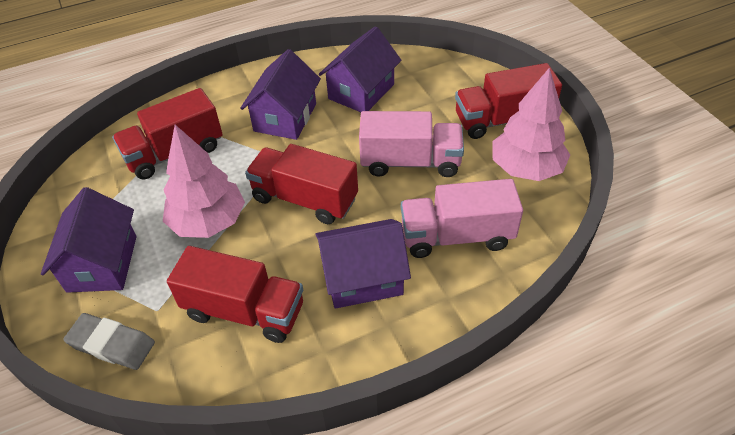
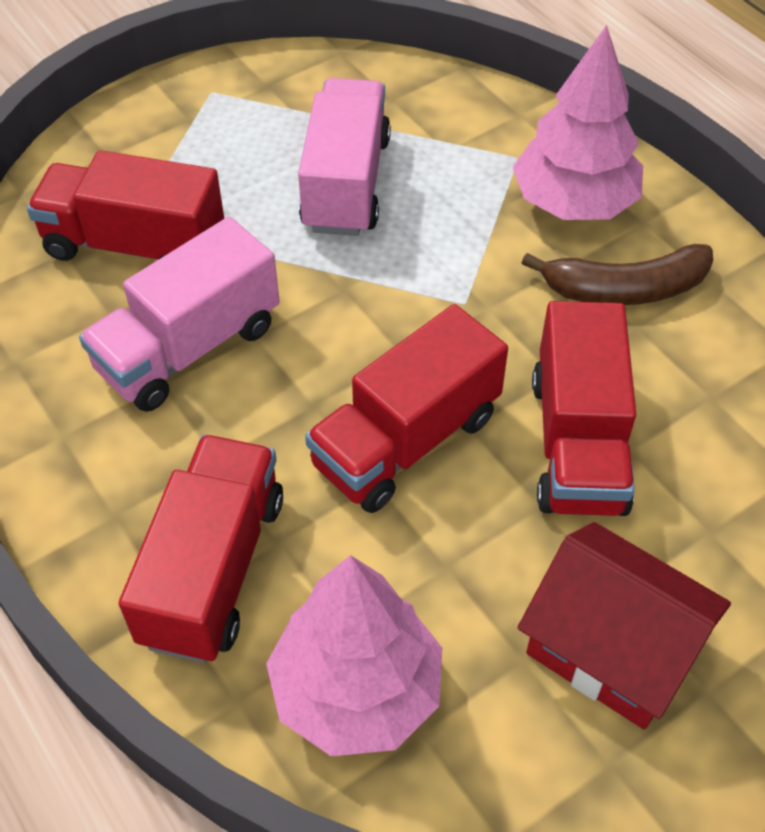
brown banana: 0 -> 1
grey eraser: 1 -> 0
purple house: 4 -> 0
red house: 0 -> 1

